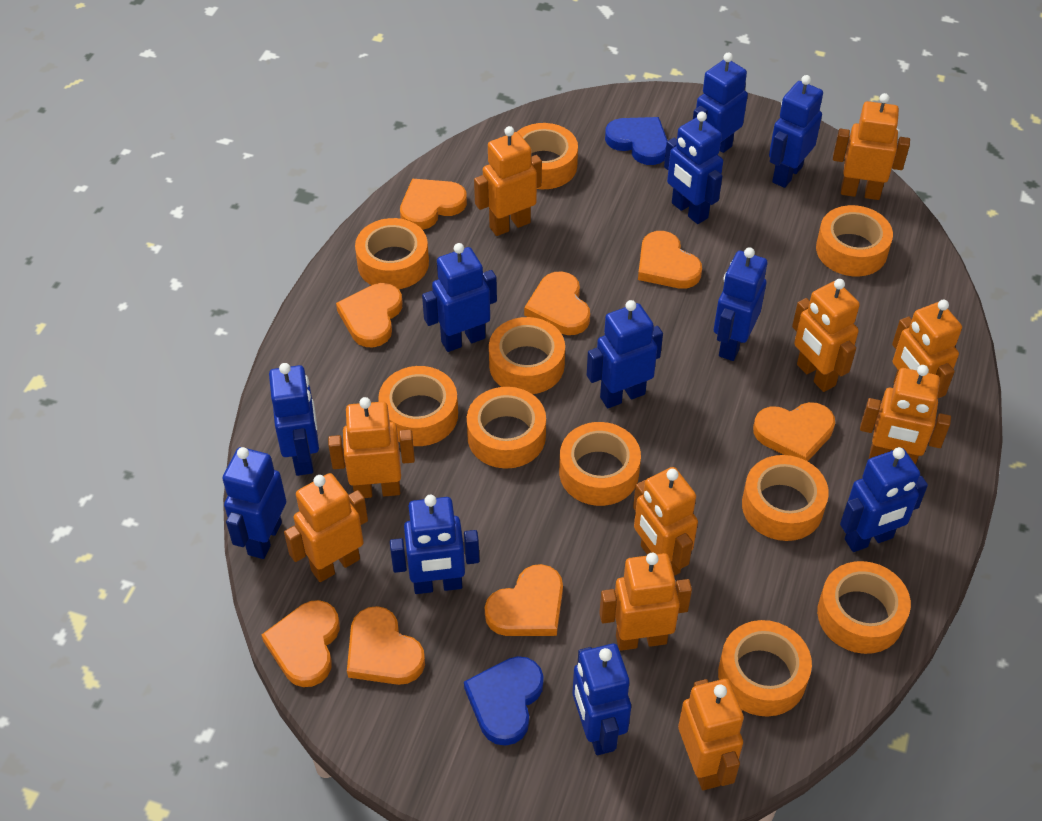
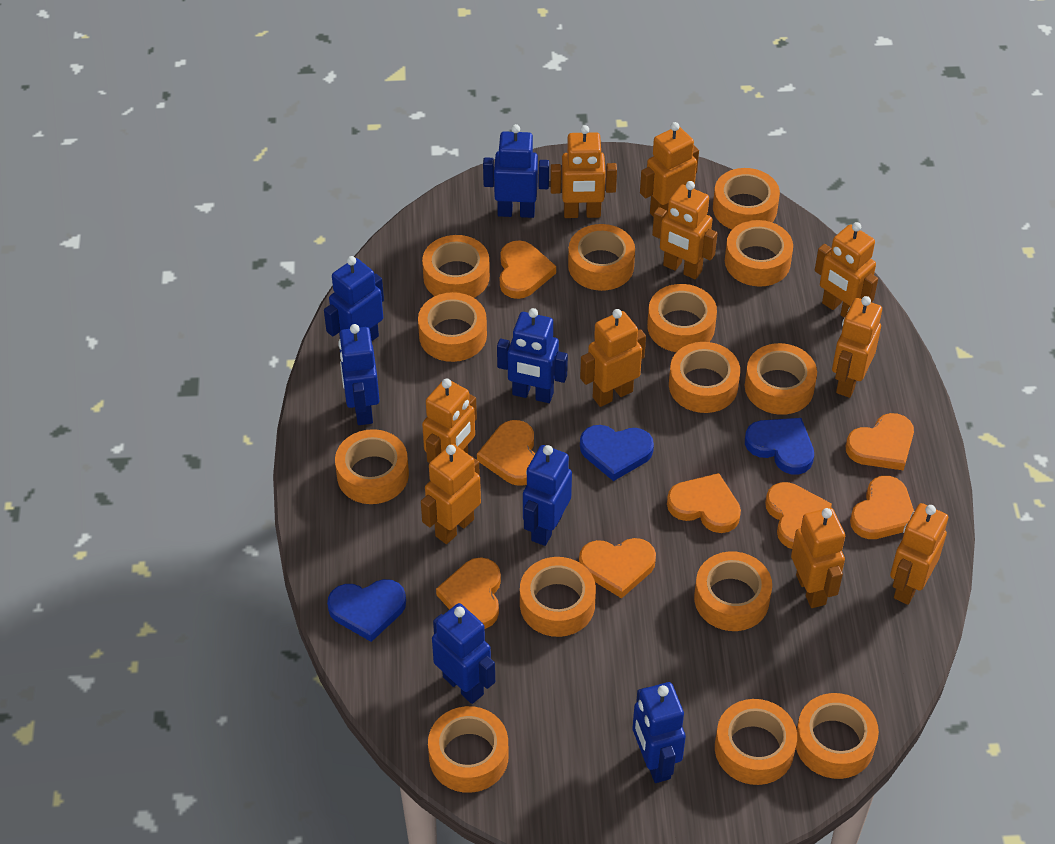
blue heart: 2 -> 3
blue robot: 11 -> 7
orange tape: 10 -> 14

